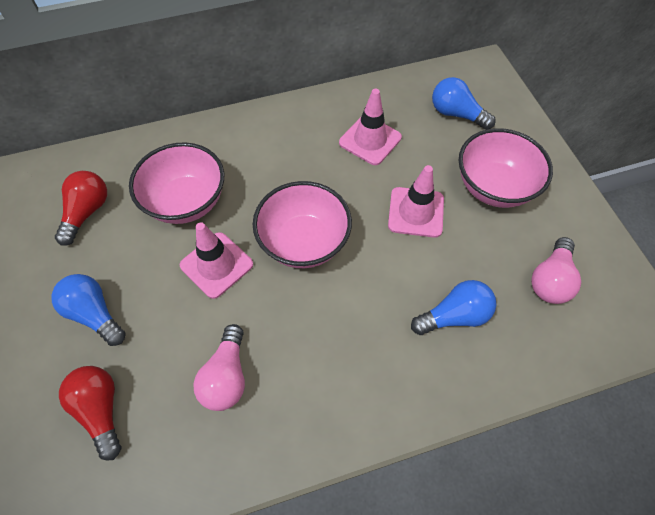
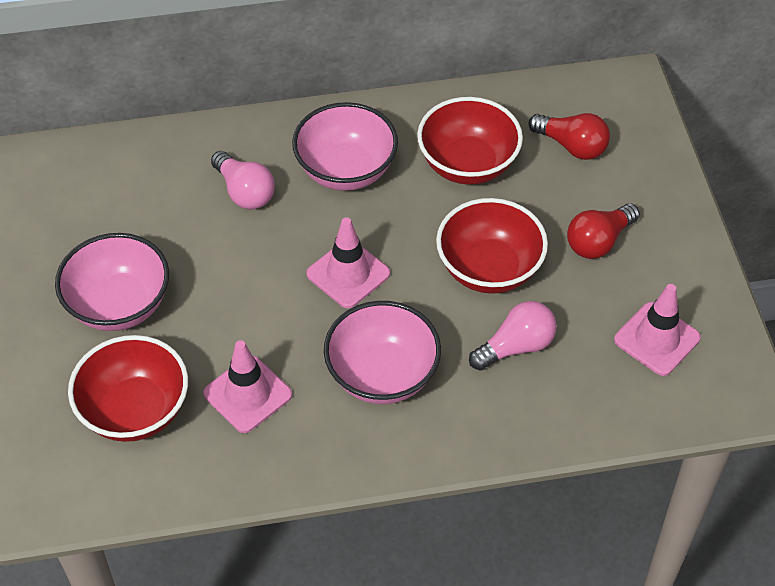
blue light bulb: 3 -> 0
red bowl: 0 -> 3

